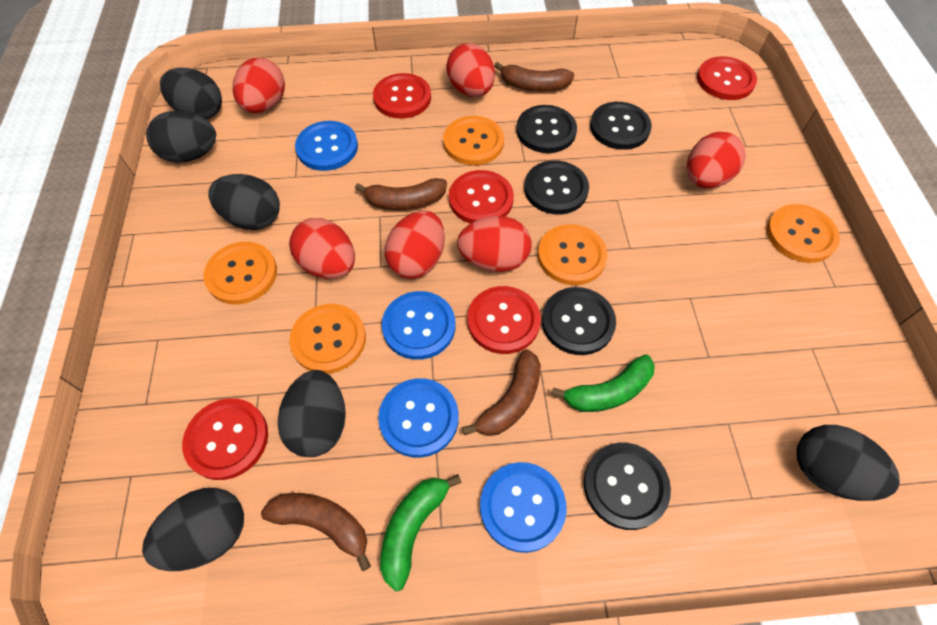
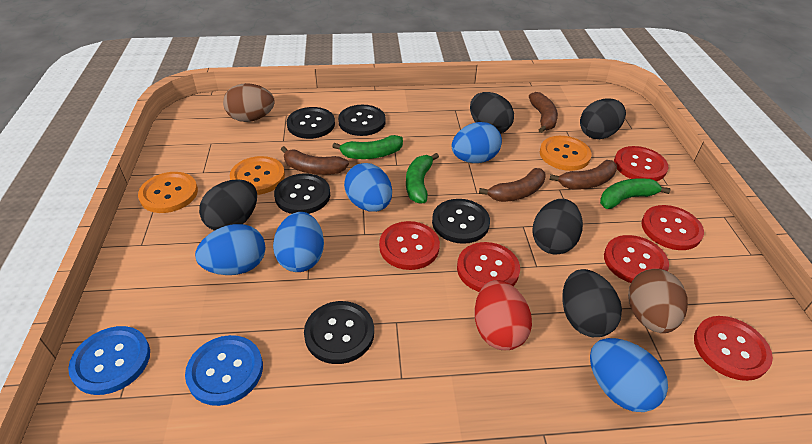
black egg: 6 -> 5
blue button: 4 -> 2
blue egg: 0 -> 5
brown egg: 0 -> 2
green banana: 2 -> 3
orange button: 5 -> 3
red button: 5 -> 6
red egg: 6 -> 1

